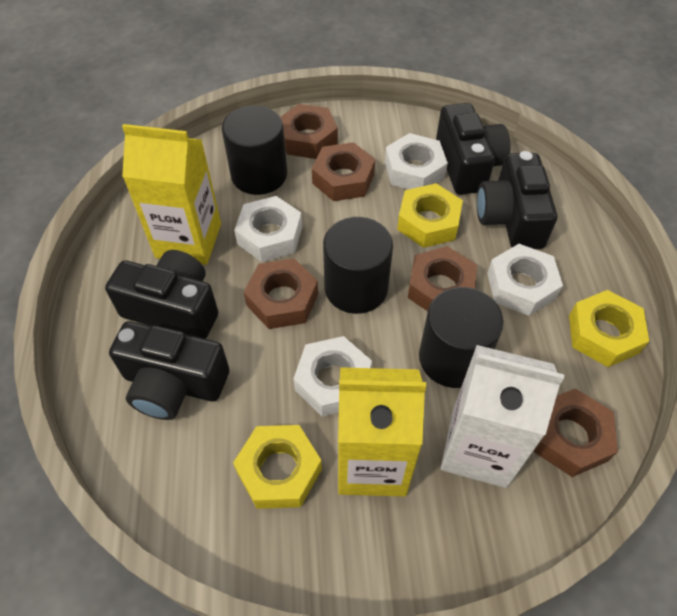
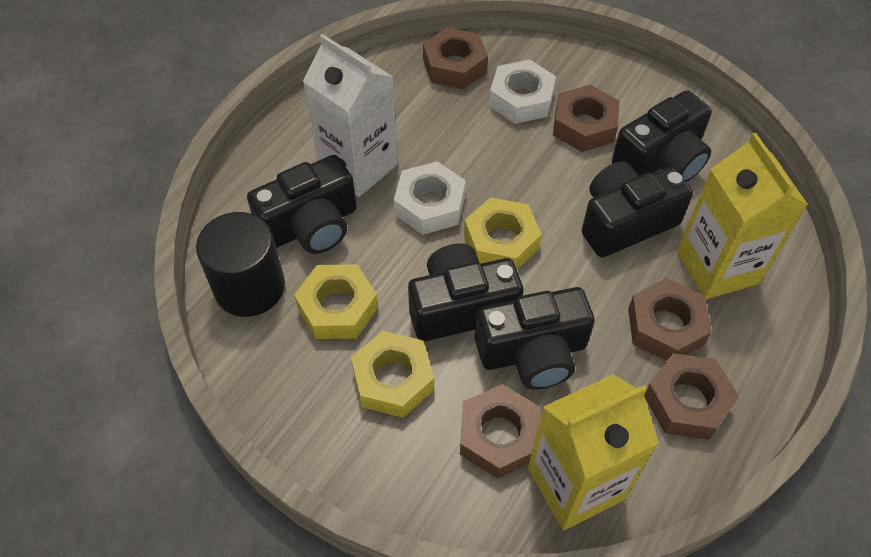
black camera: 4 -> 5
black cylinder: 3 -> 1
white nut: 4 -> 2

